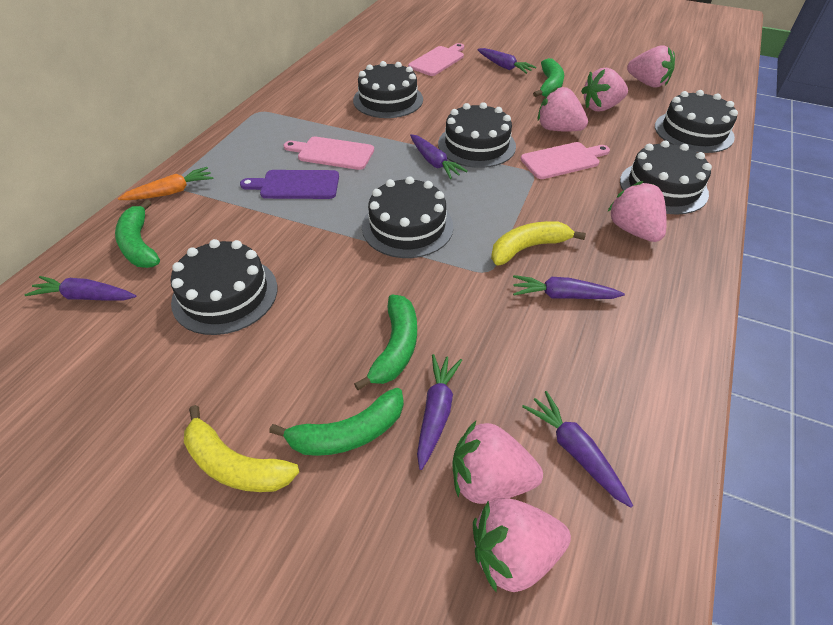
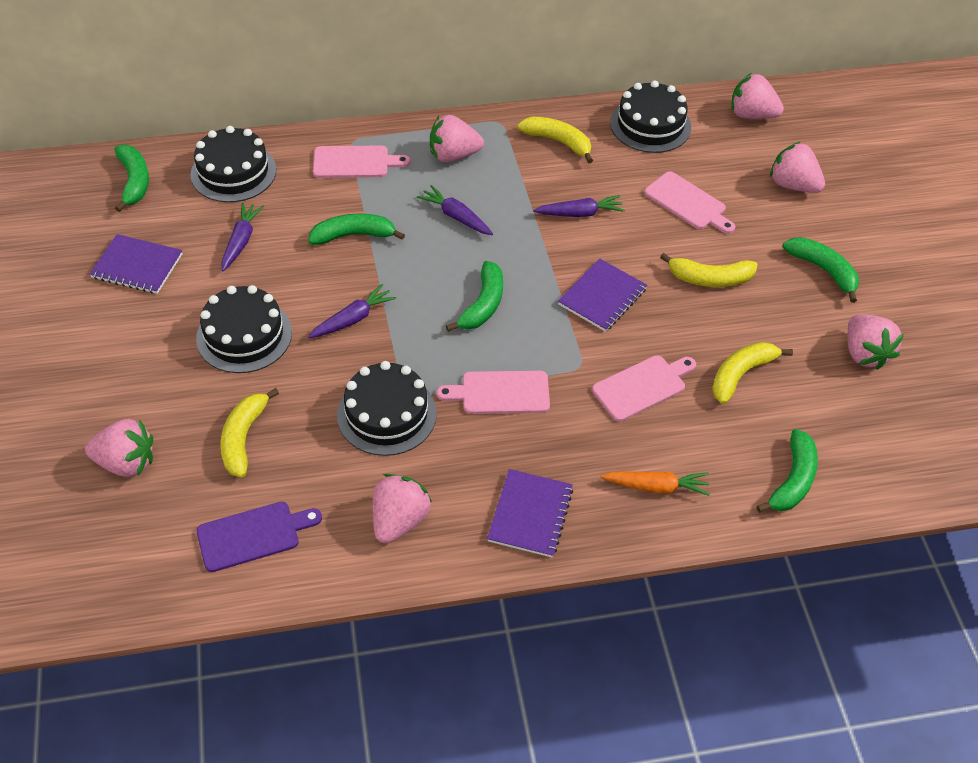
black cake: 6 -> 4
green banana: 4 -> 5
pink cutting board: 3 -> 4
purple carrot: 6 -> 4
purple notebook: 0 -> 3
yellow banana: 2 -> 4

